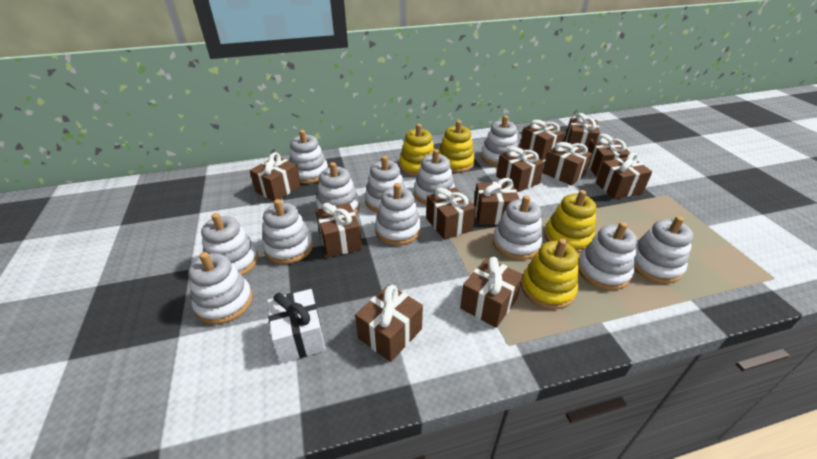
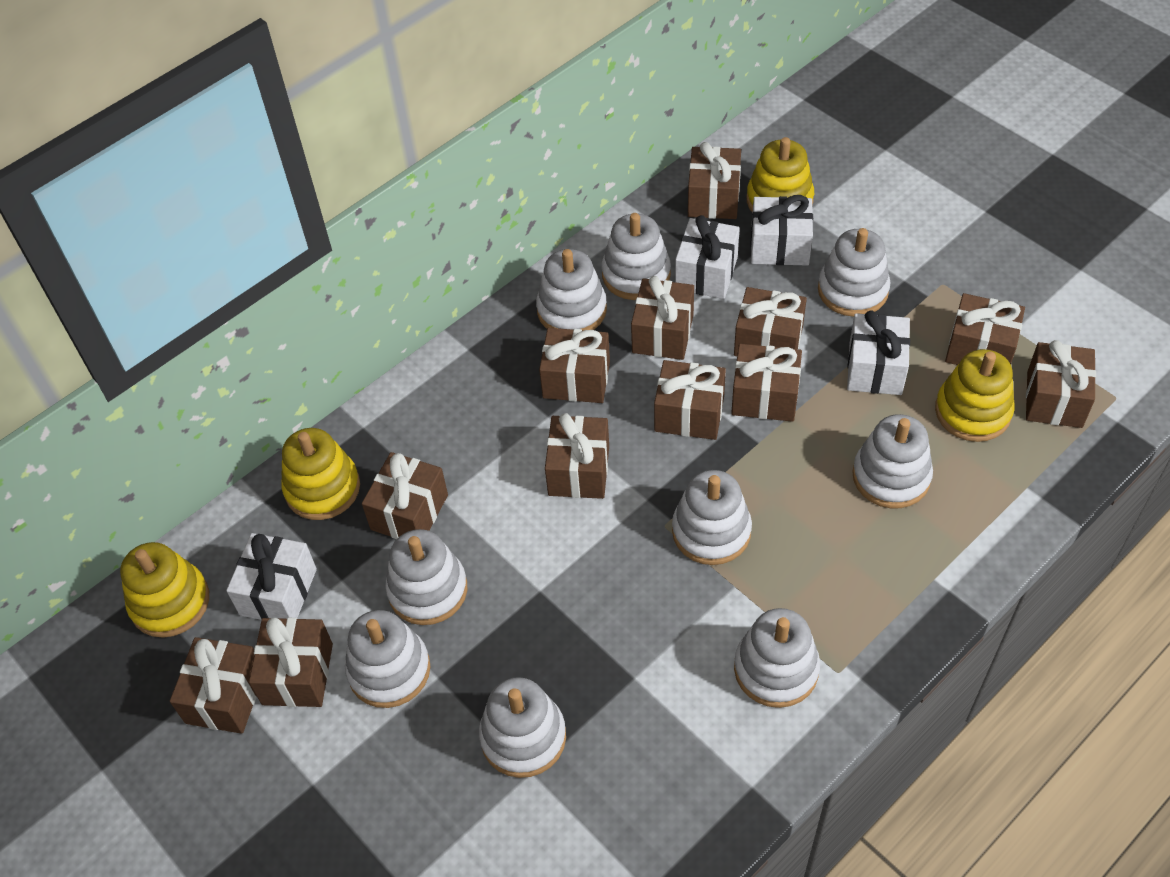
white gift: 1 -> 4
white stacking toy: 12 -> 9

